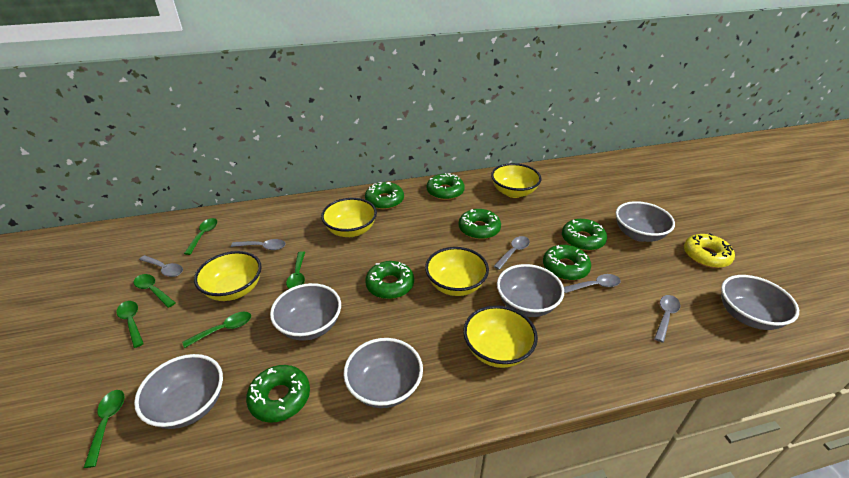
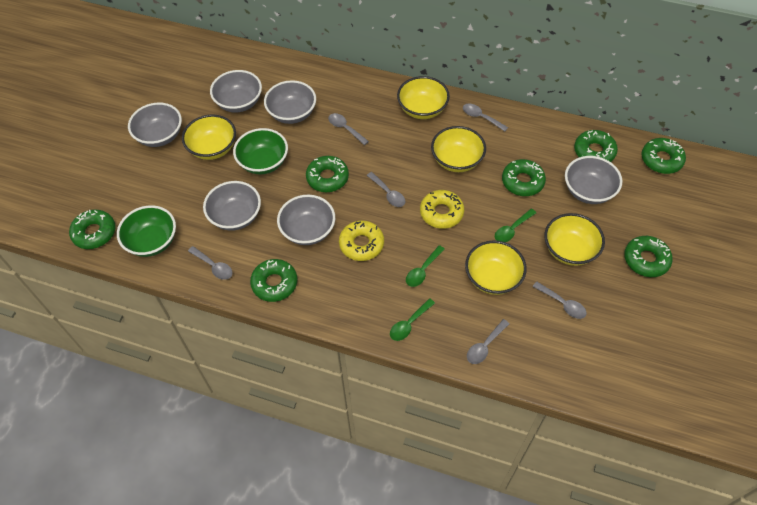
green bowl: 0 -> 2
green spoon: 6 -> 3
grey spoon: 5 -> 6
yellow donut: 1 -> 2

